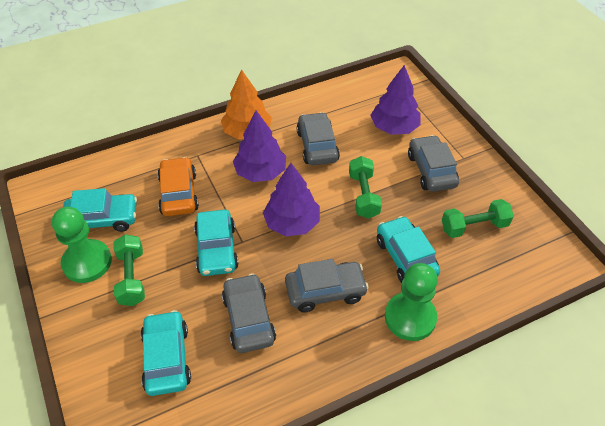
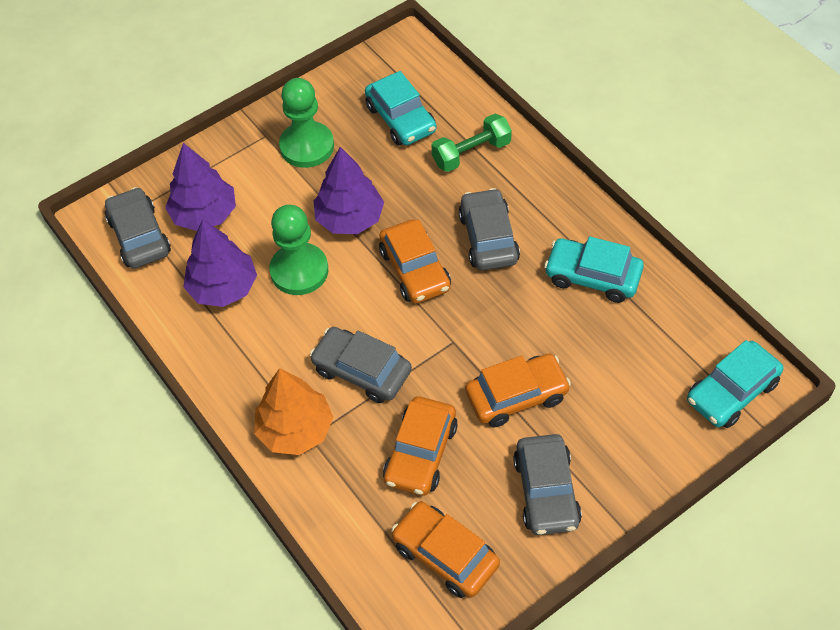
green dumbbell: 3 -> 1
orange car: 1 -> 4
turquoise car: 4 -> 3

